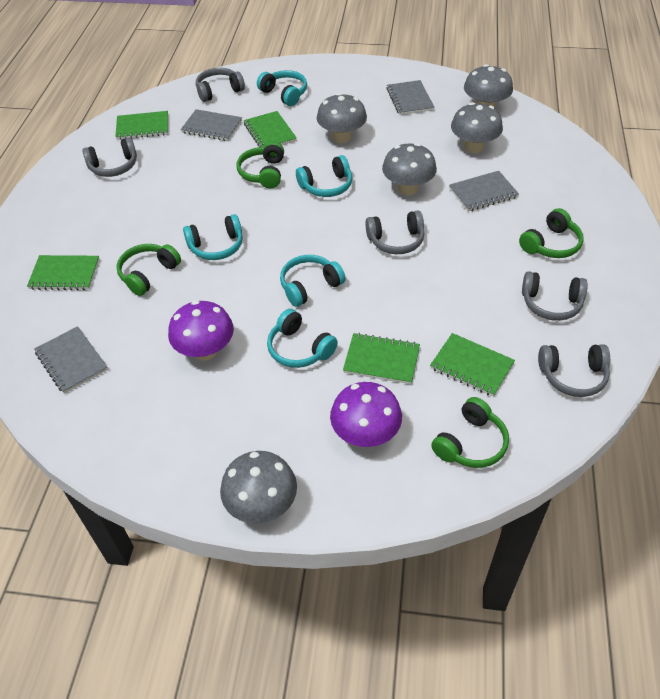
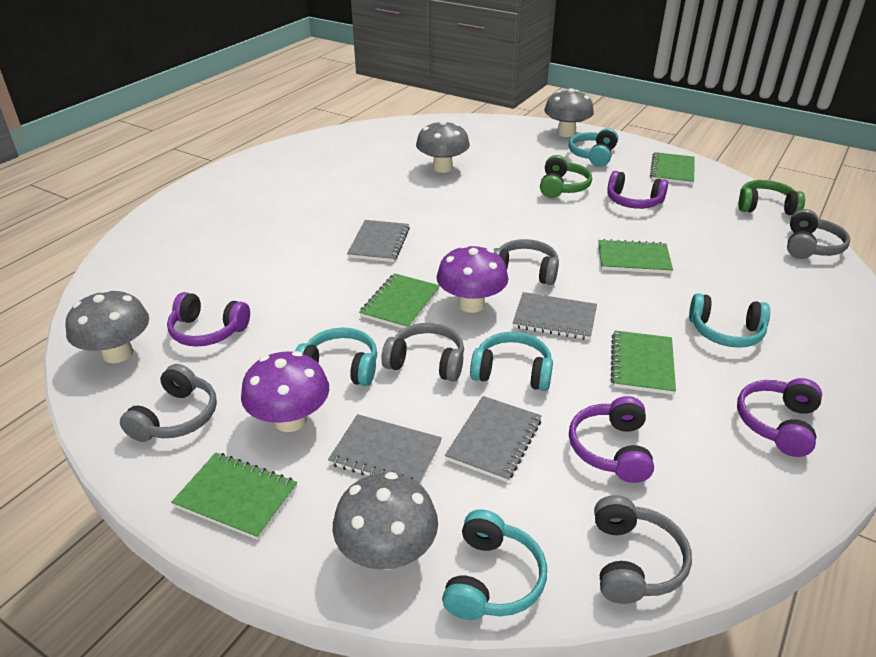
green headphones: 4 -> 2
grey mushroom: 5 -> 4
purple headphones: 0 -> 4

